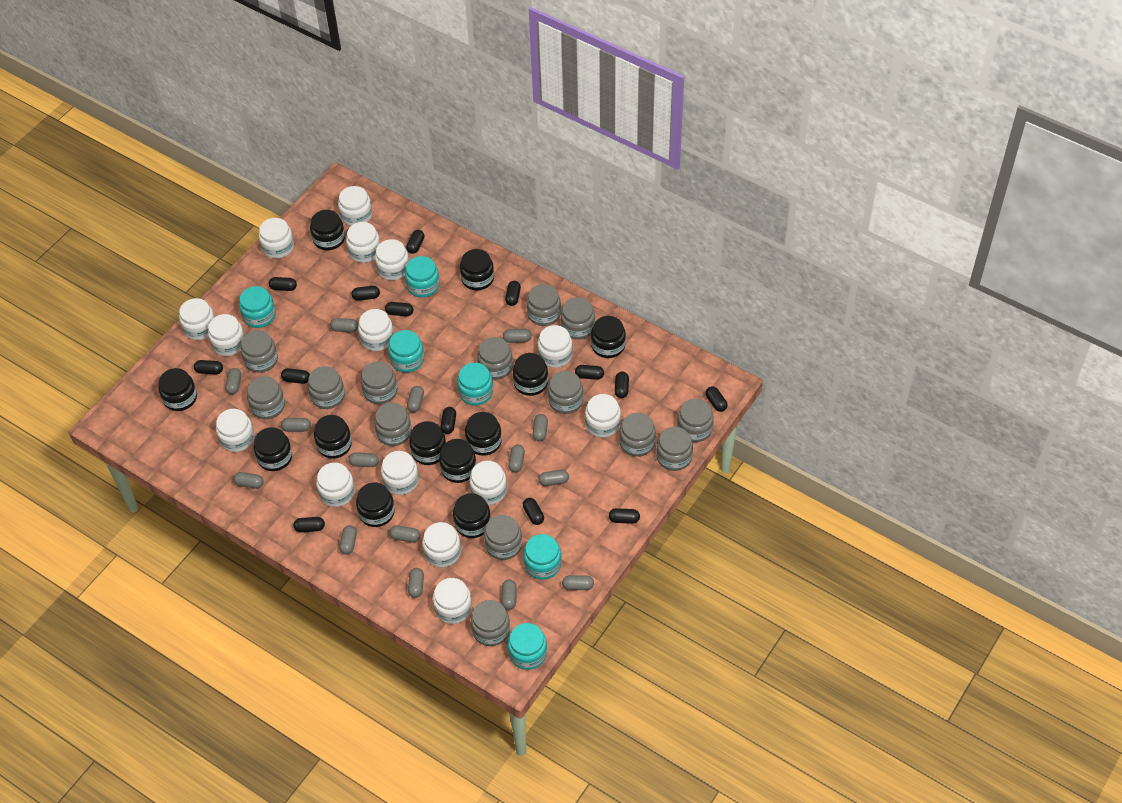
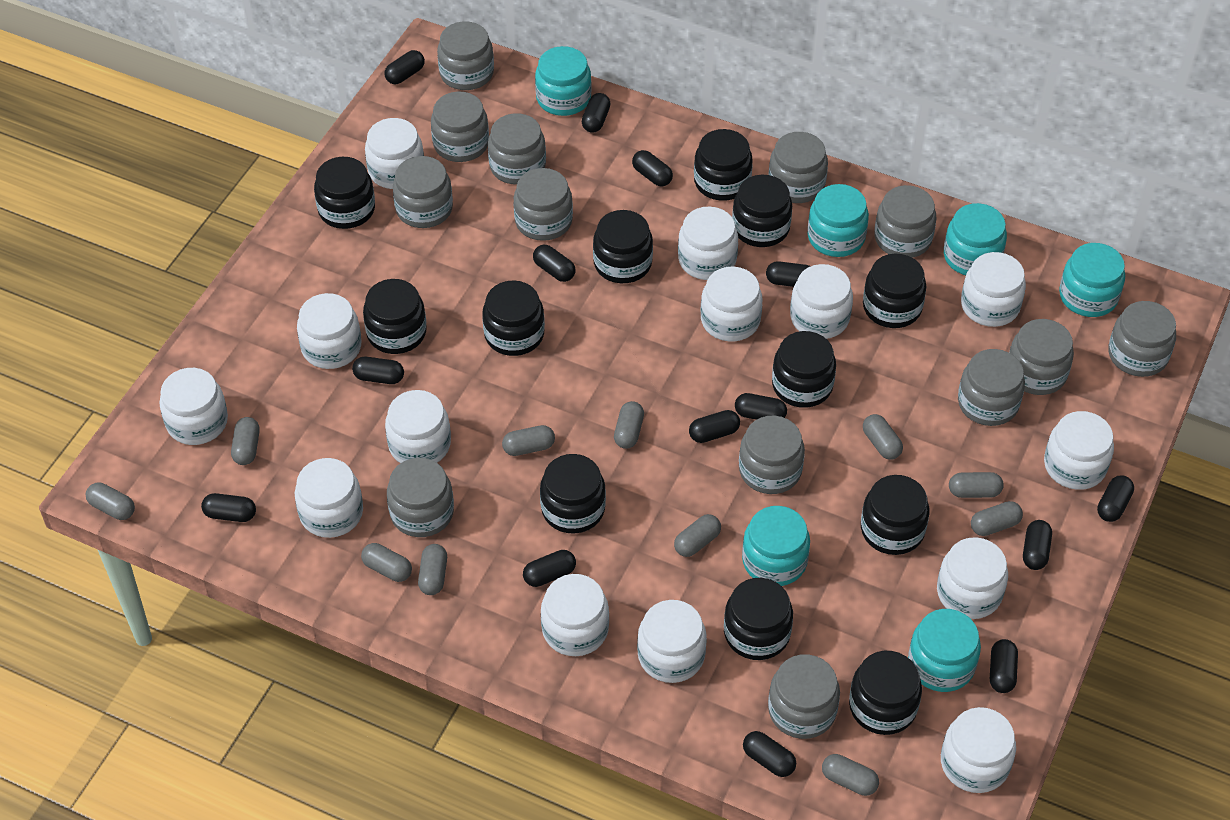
grey capsule: 15 -> 11
grey jar: 14 -> 13
white jar: 15 -> 14

